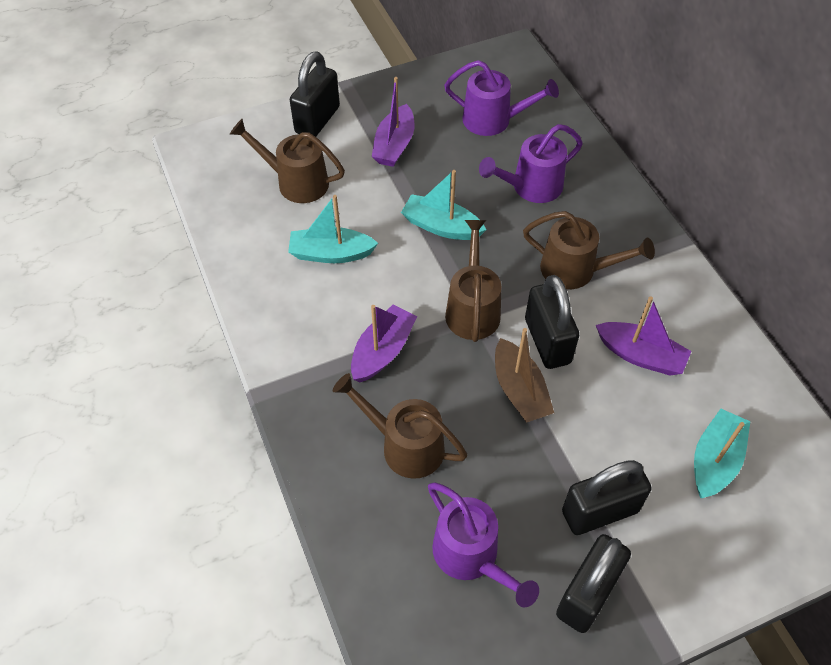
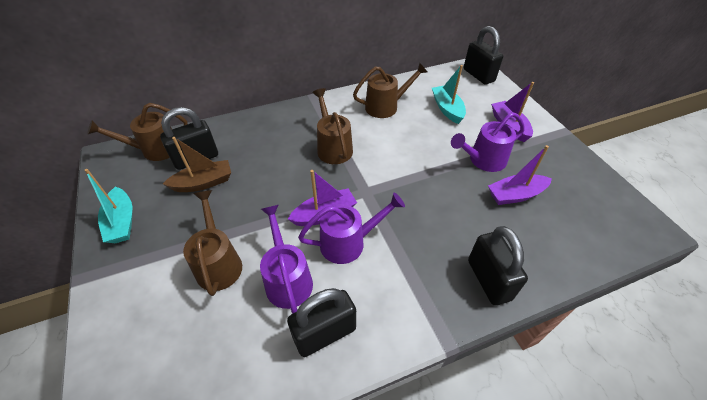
turquoise boat: 3 -> 2

